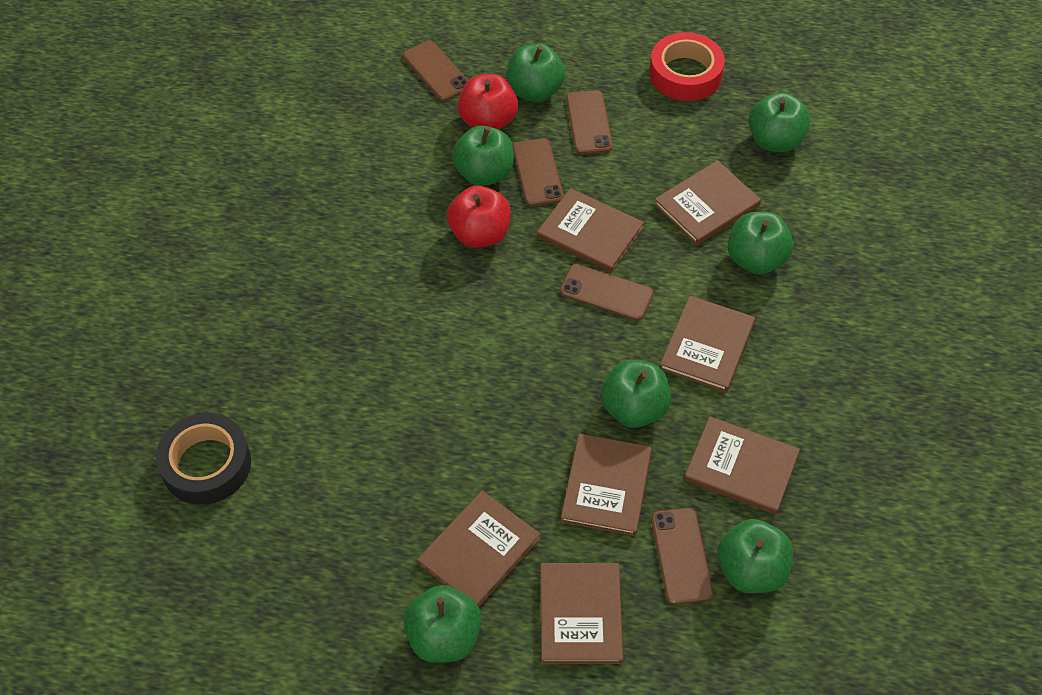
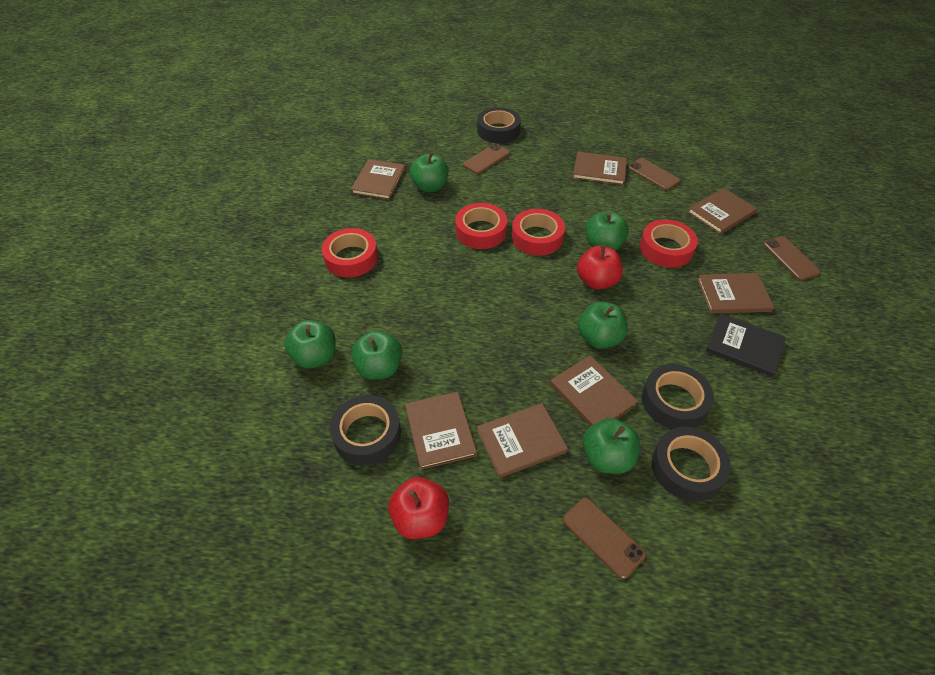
black book: 0 -> 1
black tape: 1 -> 4
brown phone: 5 -> 4
green apple: 7 -> 6
red tape: 1 -> 4

